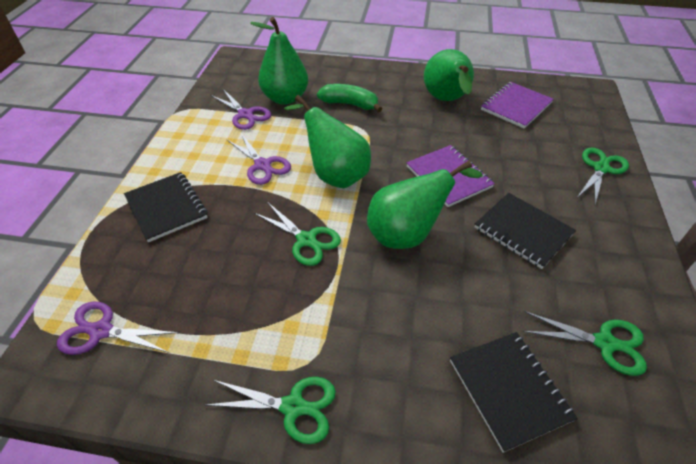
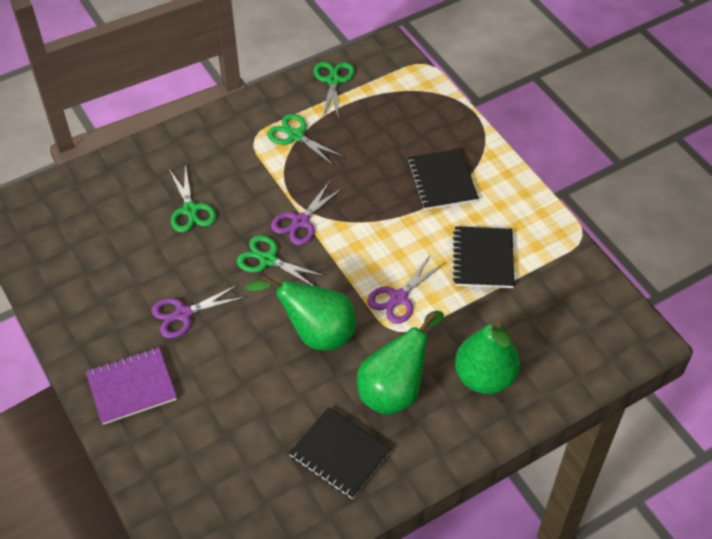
green banana: 1 -> 0
green pear: 4 -> 3
purple notebook: 2 -> 1

